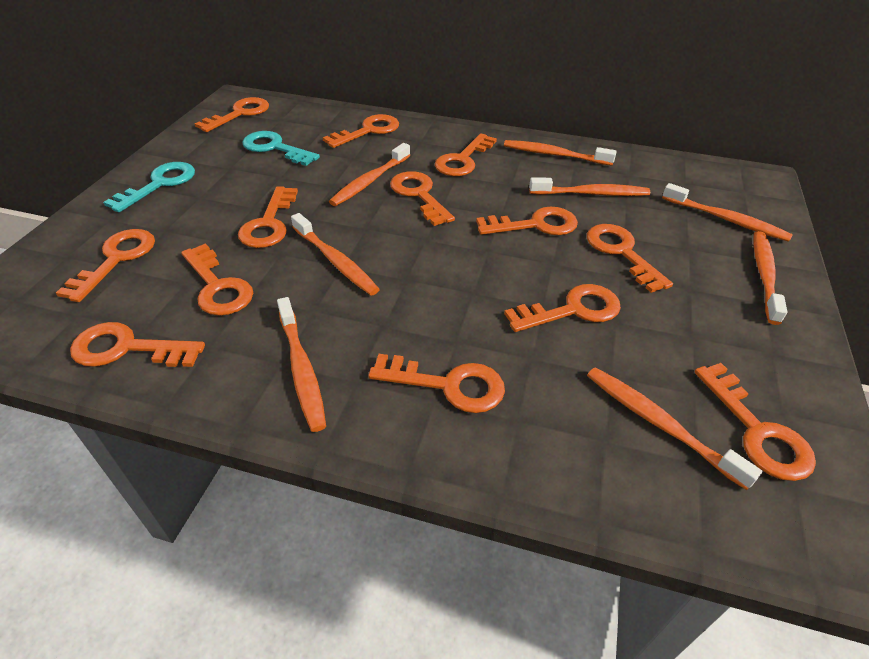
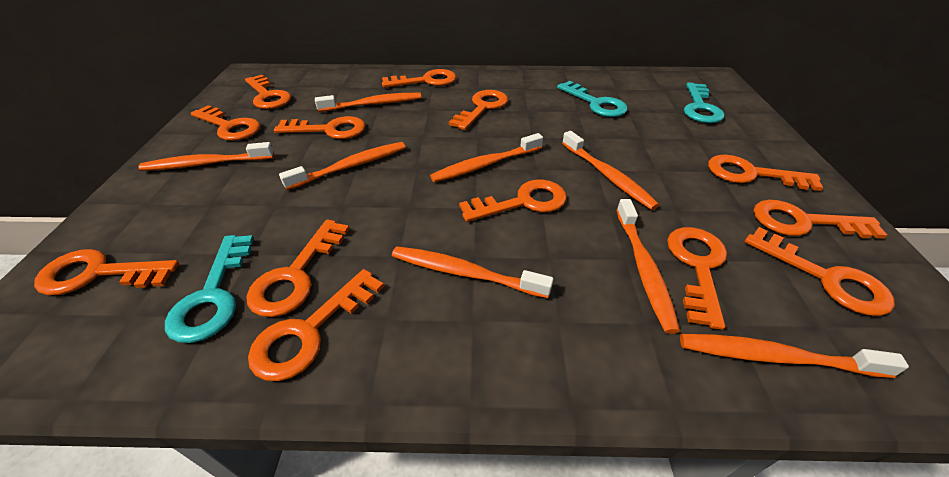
turquoise key: 2 -> 3

